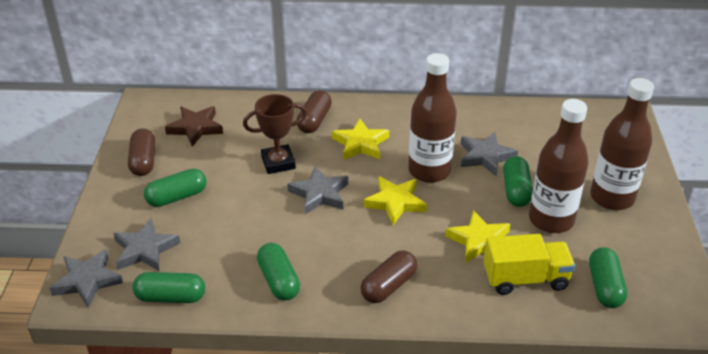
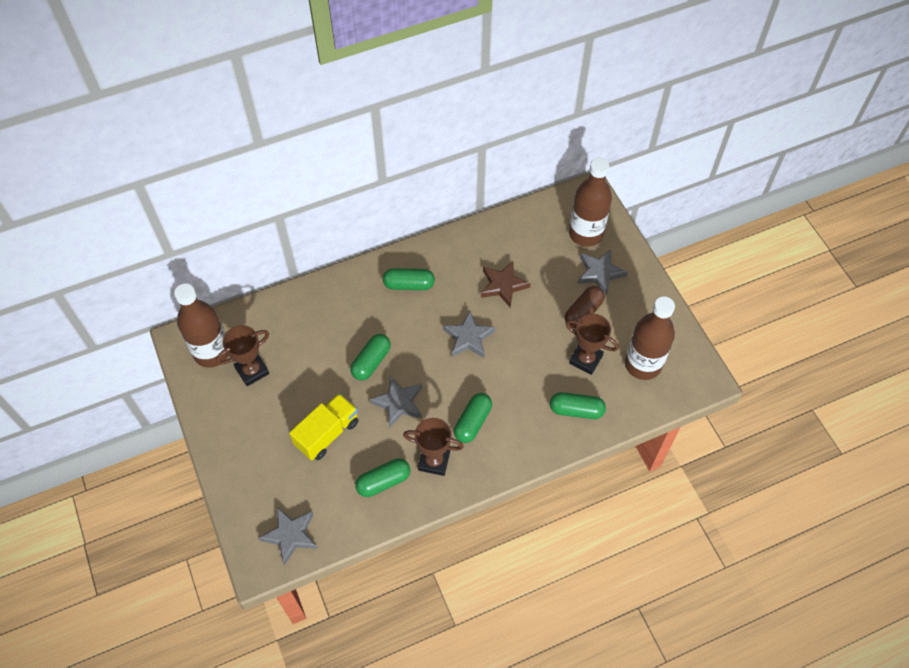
brown capsule: 3 -> 1
brown trophy: 1 -> 3
yellow star: 3 -> 0

